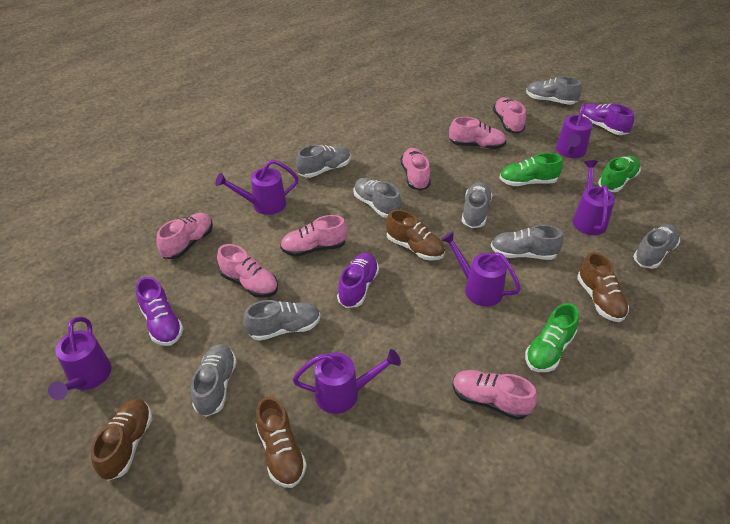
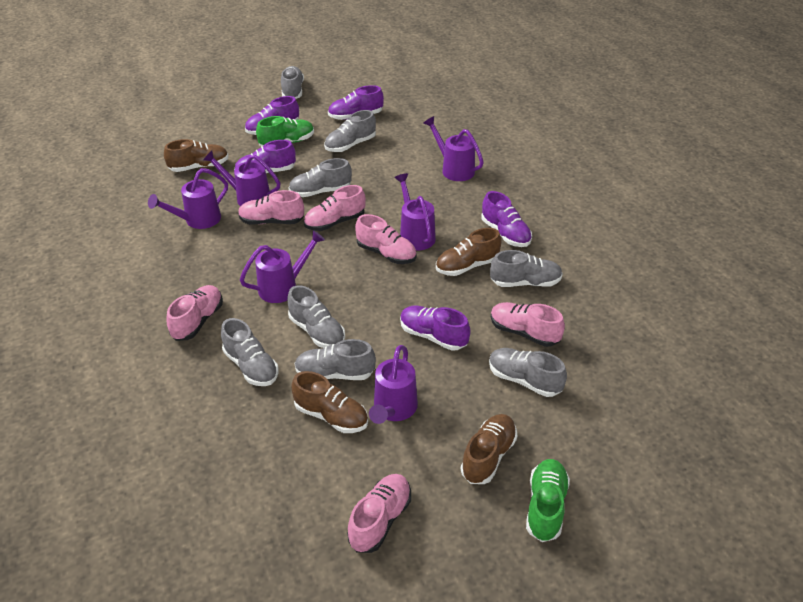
green shoe: 3 -> 2
pink shoe: 7 -> 6
purple shoe: 3 -> 5

